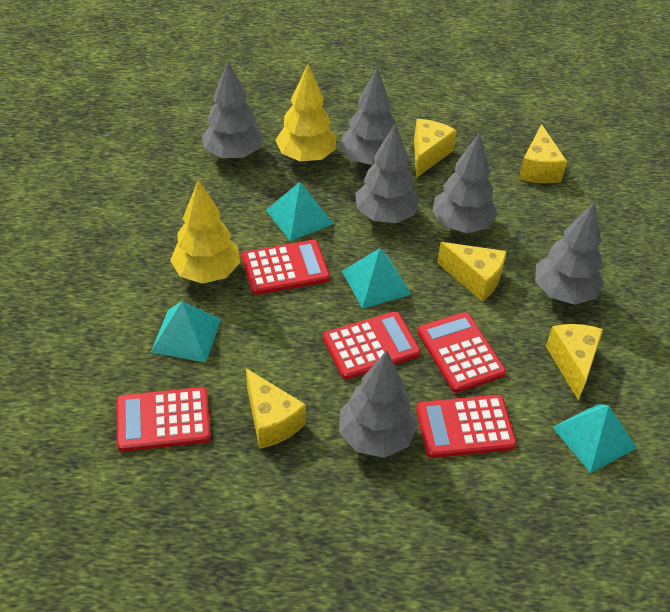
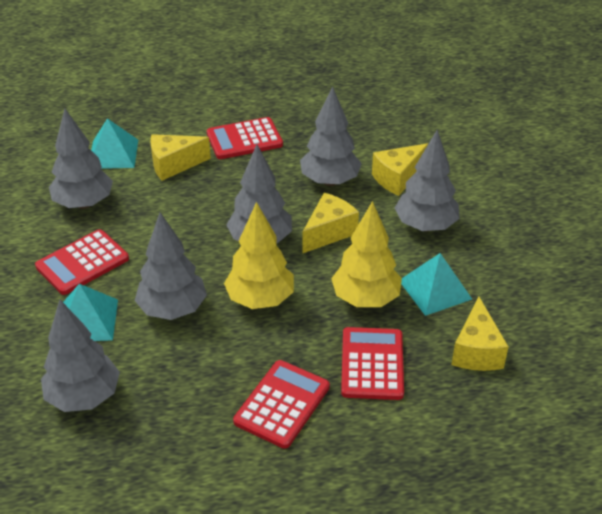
red calculator: 5 -> 4
turquoise pyramid: 4 -> 3
yellow cheese: 5 -> 4

